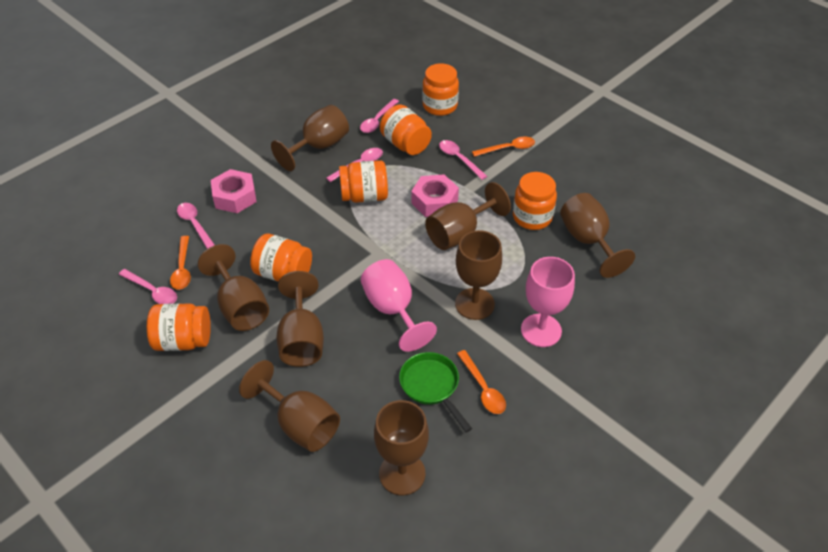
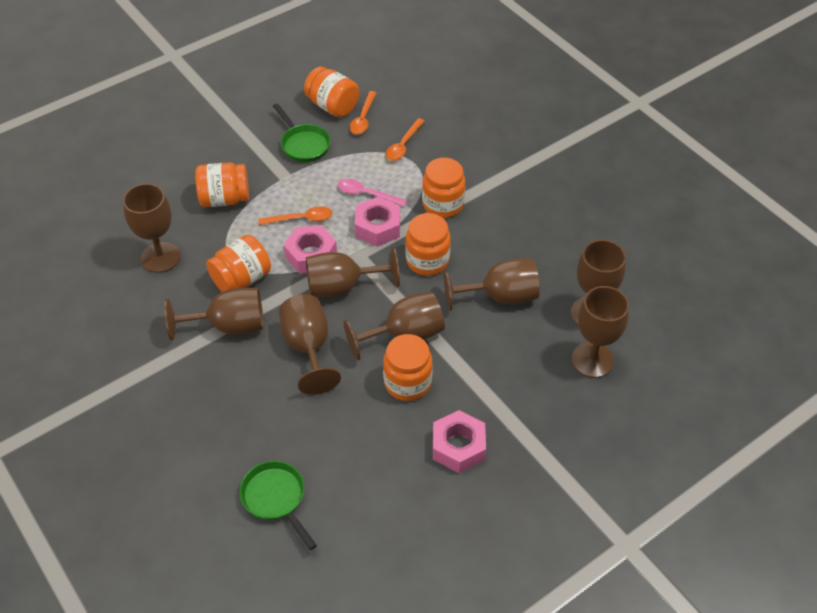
green pan: 1 -> 2
pink goblet: 2 -> 0
pink nut: 2 -> 3
pink spoon: 5 -> 1

